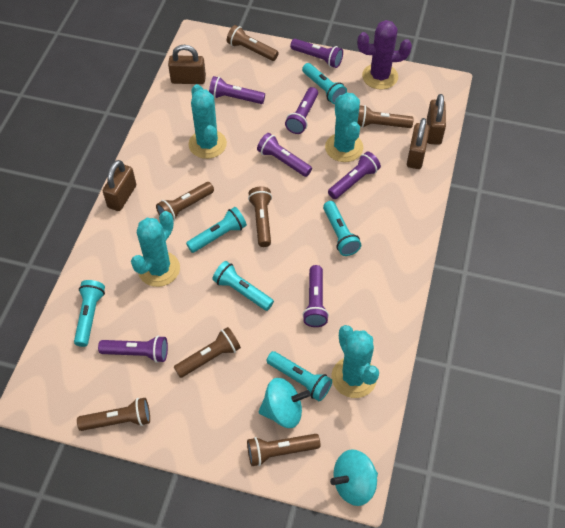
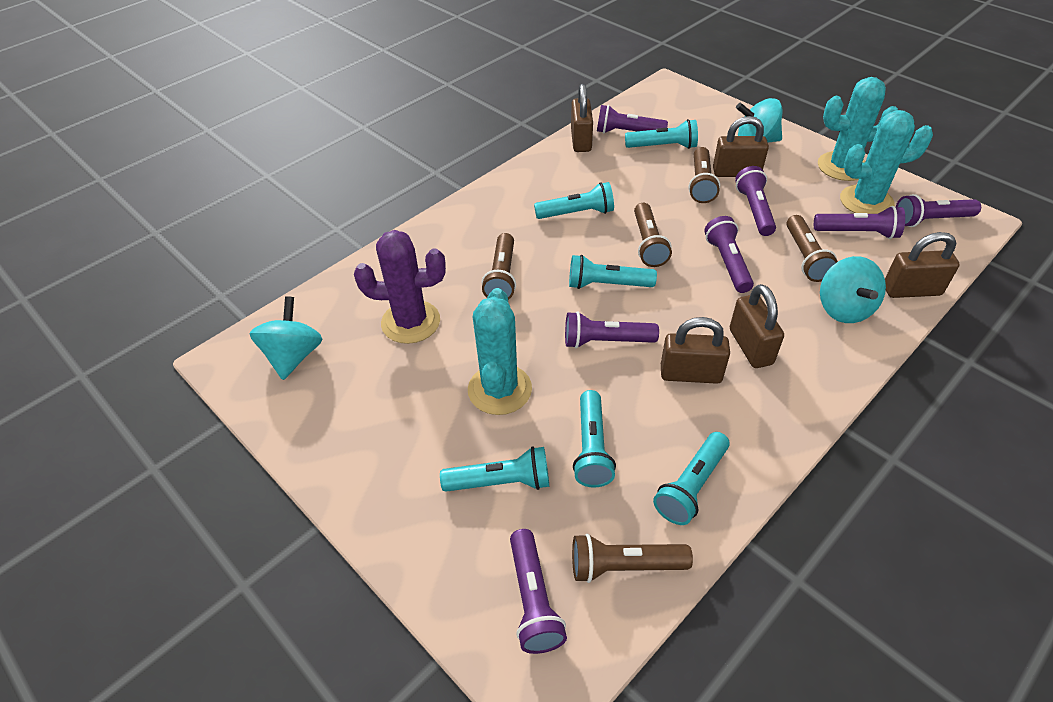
brown flashlight: 7 -> 5
brown padlock: 4 -> 5
turquoise cactus: 4 -> 3
turquoise spinning top: 2 -> 3

